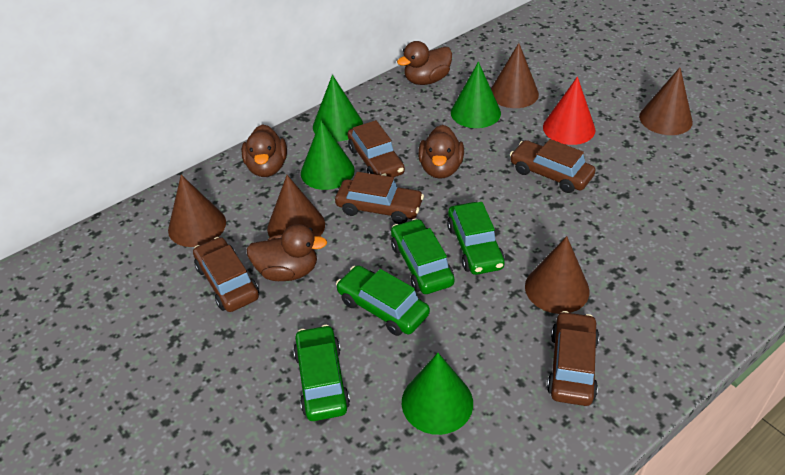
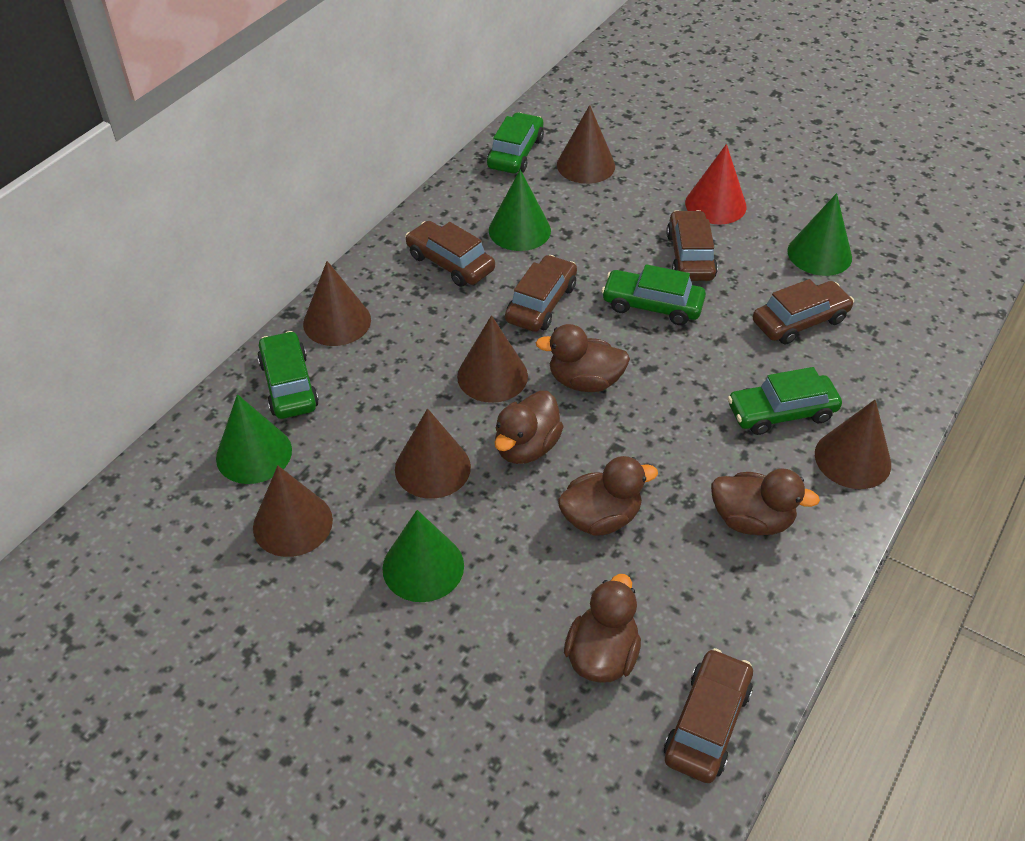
brown cone: 5 -> 6
brown duck: 4 -> 5

